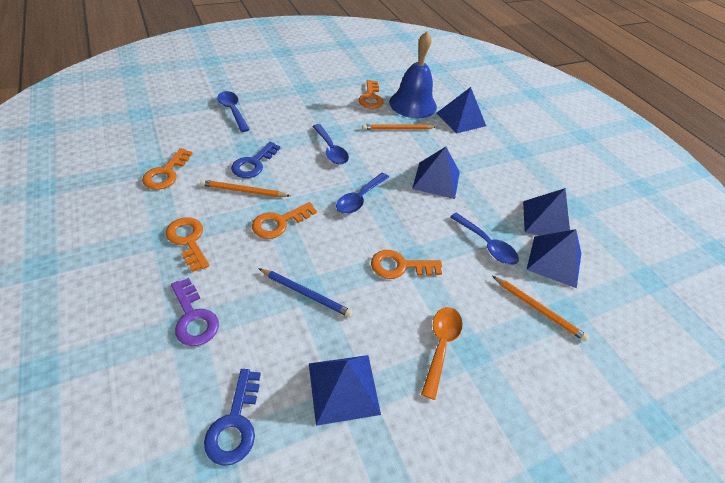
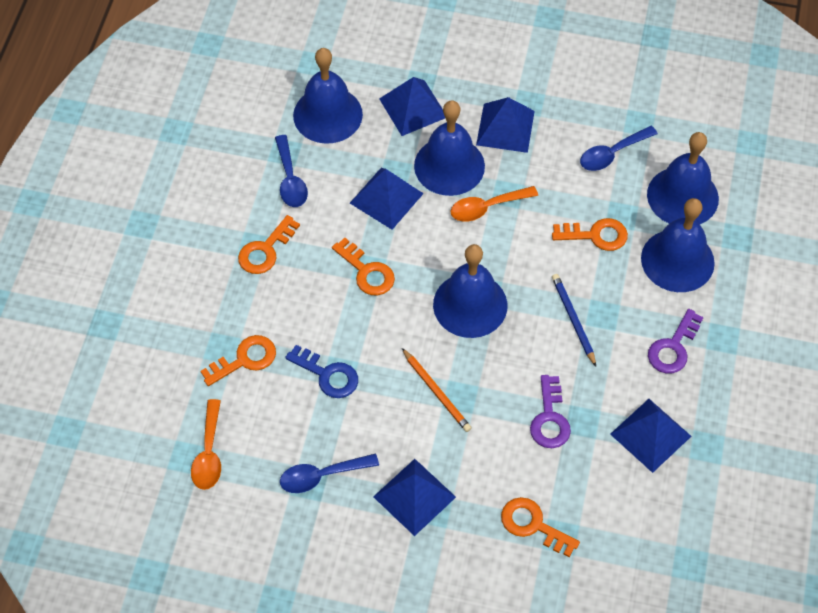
blue bell: 1 -> 5
blue key: 2 -> 1
blue spoon: 4 -> 3
orange pencil: 3 -> 1
orange spoon: 1 -> 2
purple key: 1 -> 2

